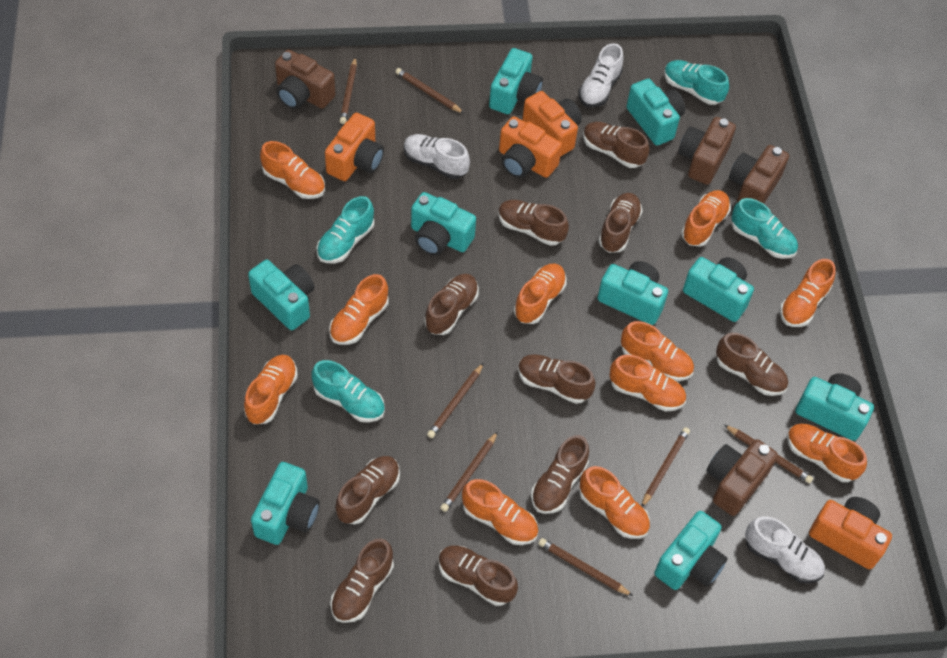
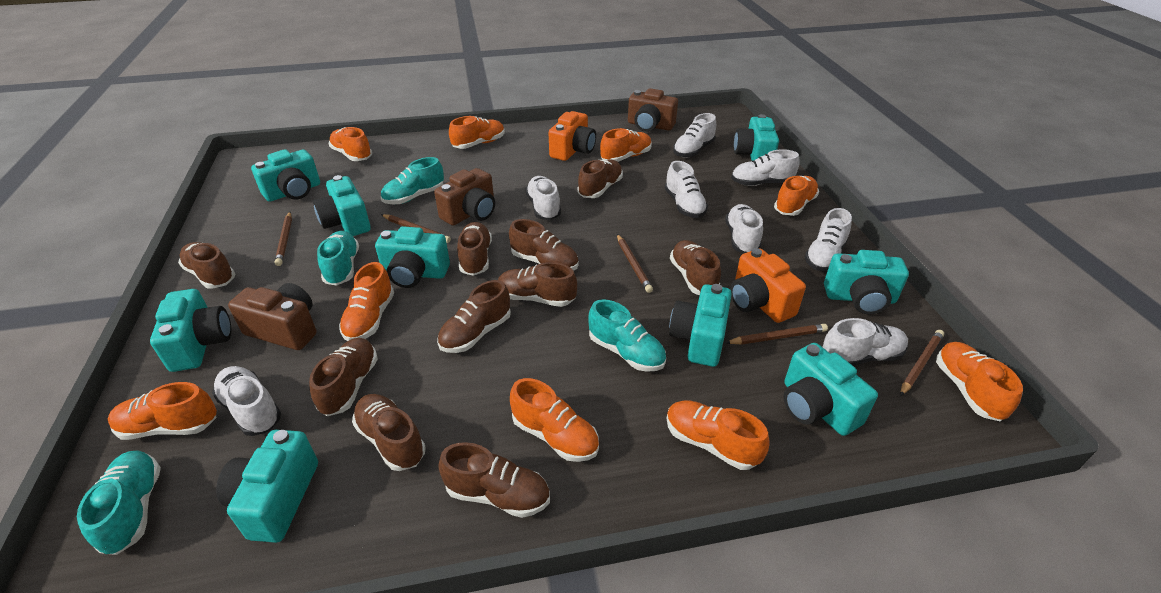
brown camera: 4 -> 3
brown pencil: 7 -> 5
orange camera: 4 -> 2
orange shoe: 11 -> 9
white shoe: 3 -> 8

